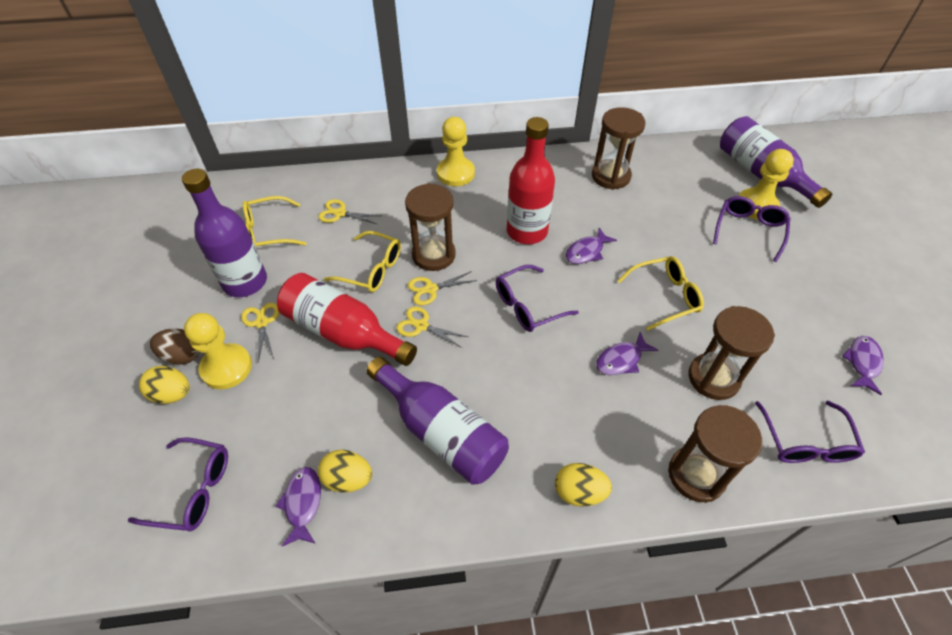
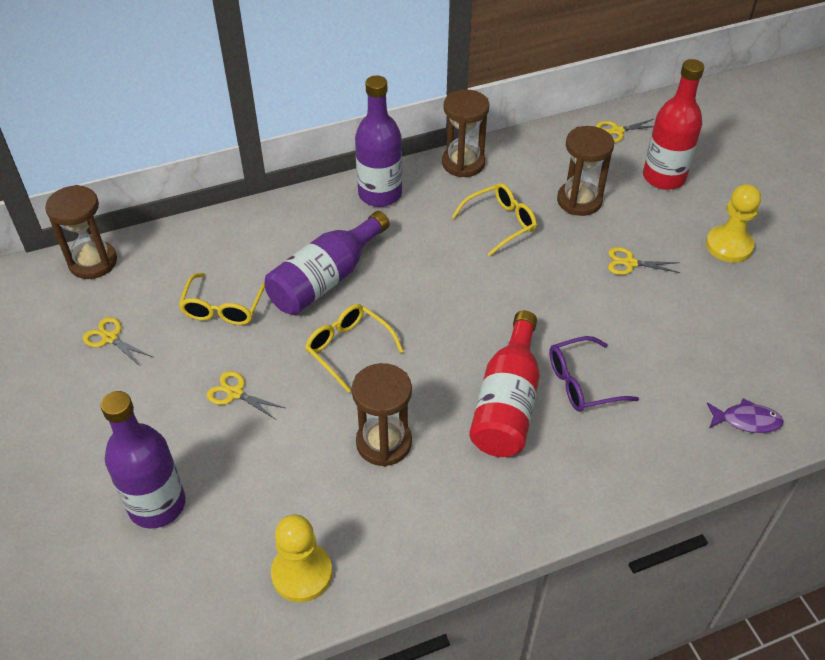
brown egg: 1 -> 0
purple fish: 4 -> 1
purple glasses: 4 -> 1
yellow egg: 3 -> 0
yellow pawn: 3 -> 2

